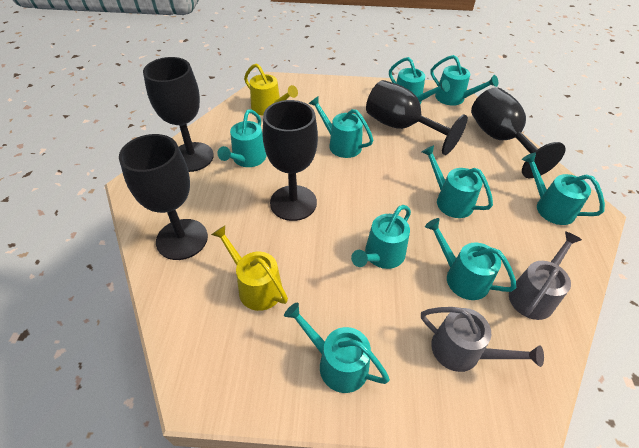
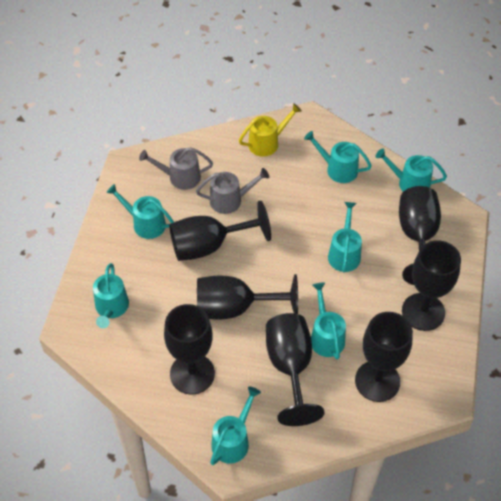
black goblet: 5 -> 7
turquoise watering can: 9 -> 7
yellow watering can: 2 -> 1

